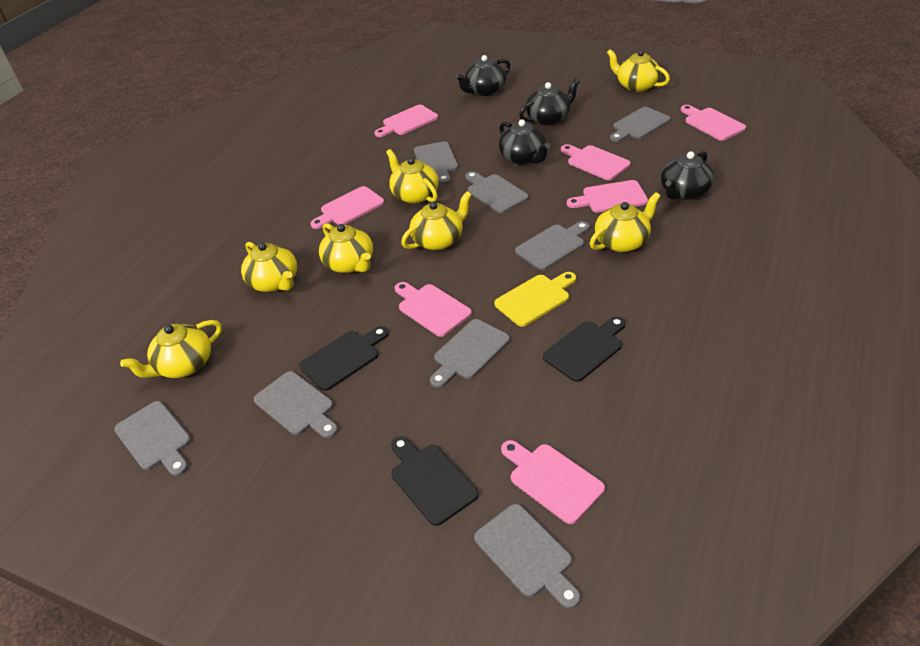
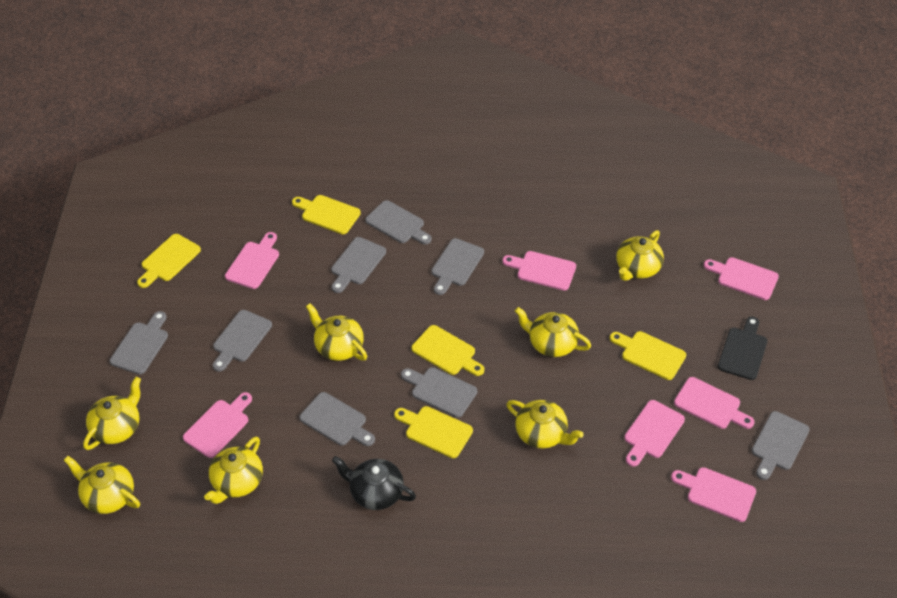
black cutting board: 3 -> 1
black teapot: 4 -> 1
yellow cutting board: 1 -> 5

